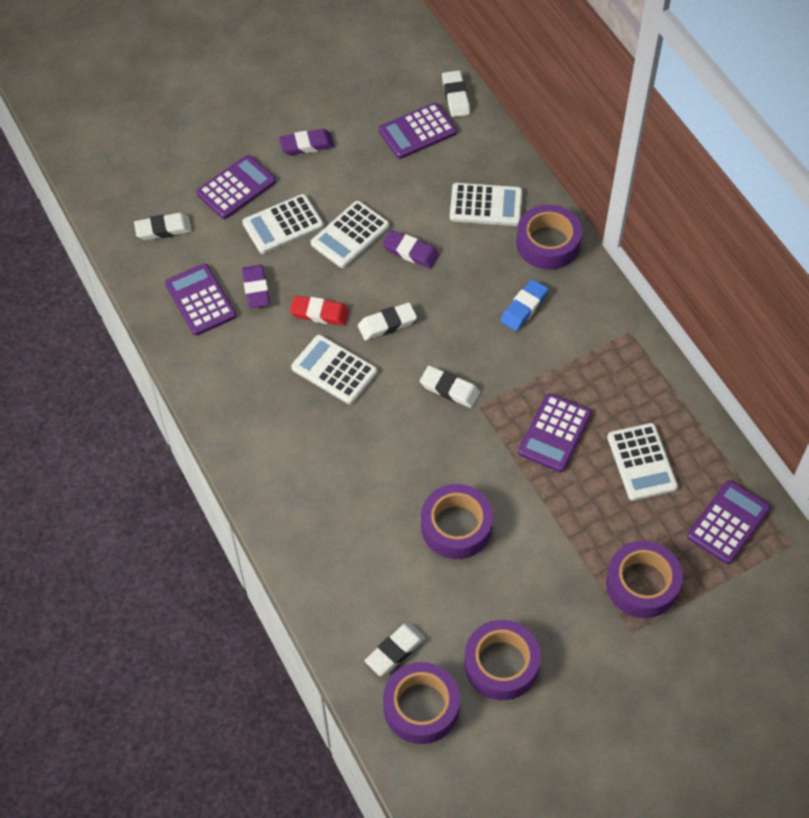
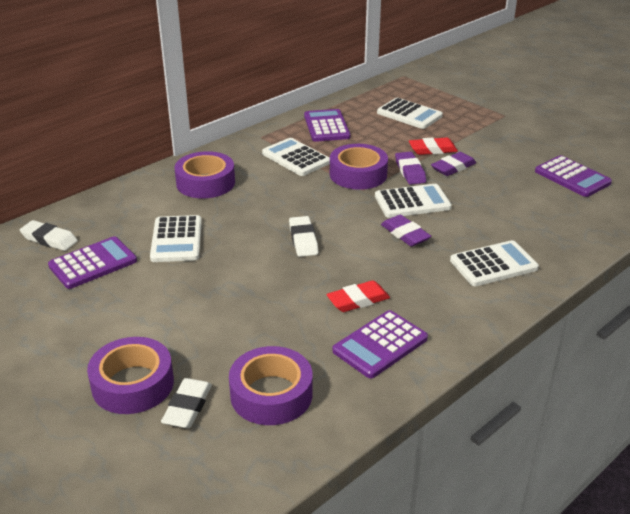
blue eraser: 1 -> 0
purple calculator: 5 -> 4
purple tape: 5 -> 4
red eraser: 1 -> 2
white eraser: 5 -> 3

